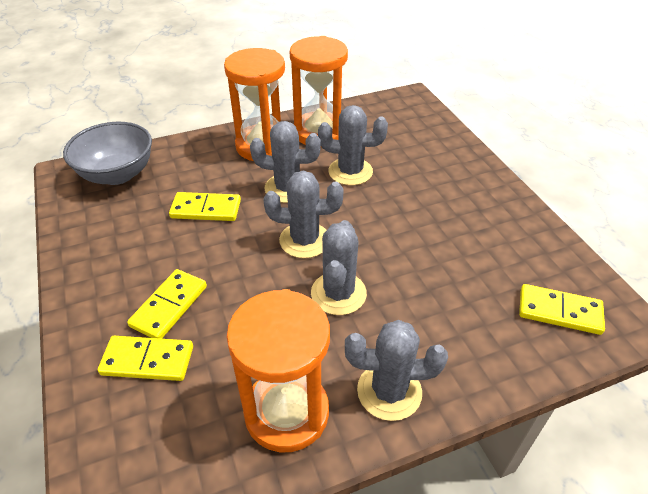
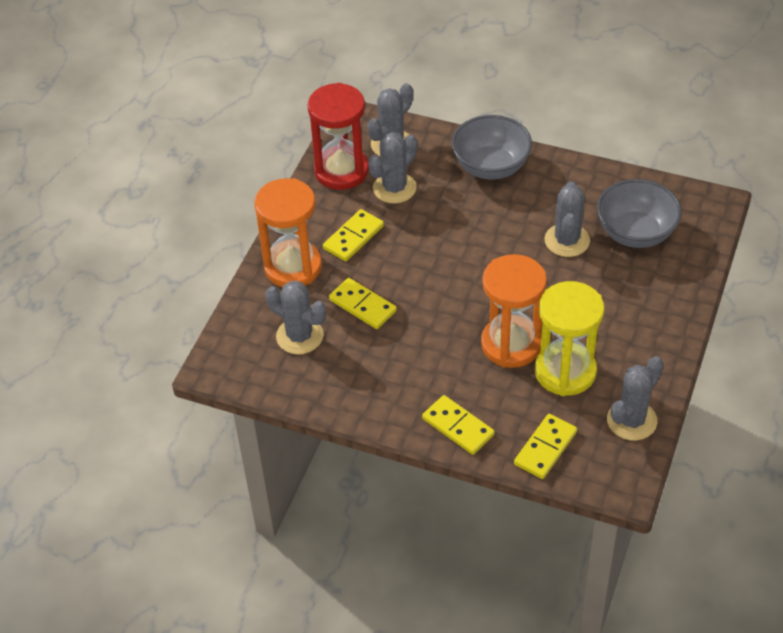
grey bowl: 1 -> 2
orange hourglass: 3 -> 2
red hourglass: 0 -> 1
yellow hourglass: 0 -> 1

